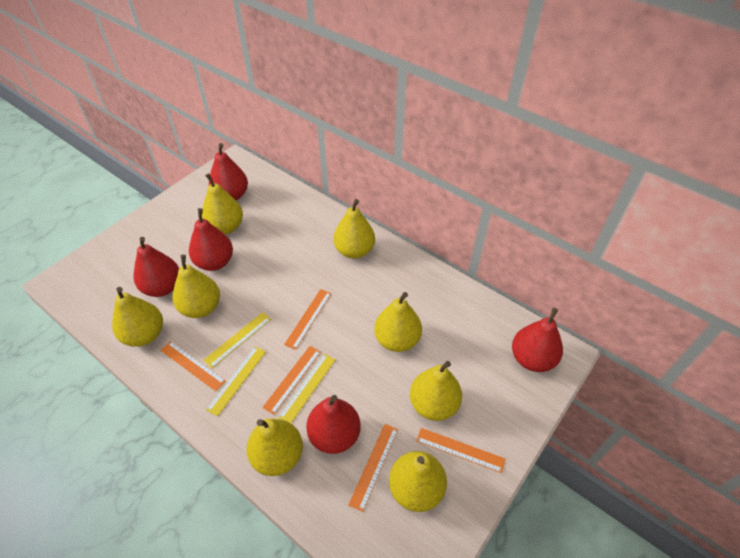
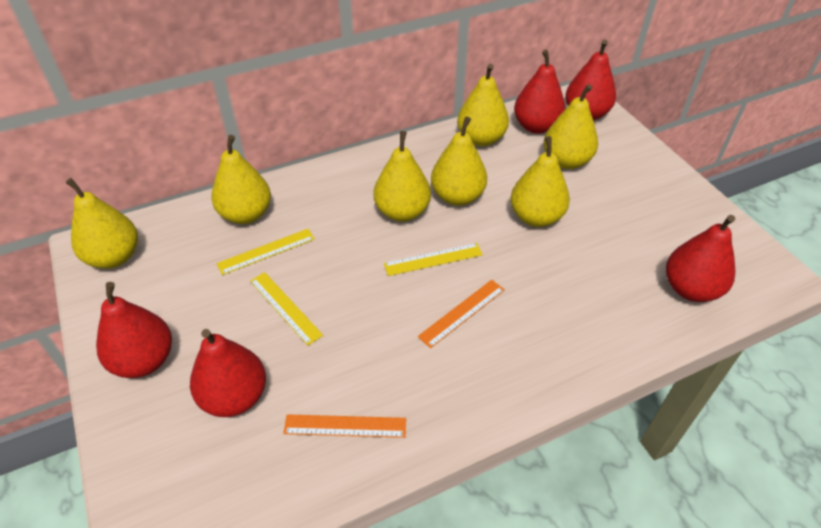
orange ruler: 5 -> 2
yellow pear: 8 -> 7

